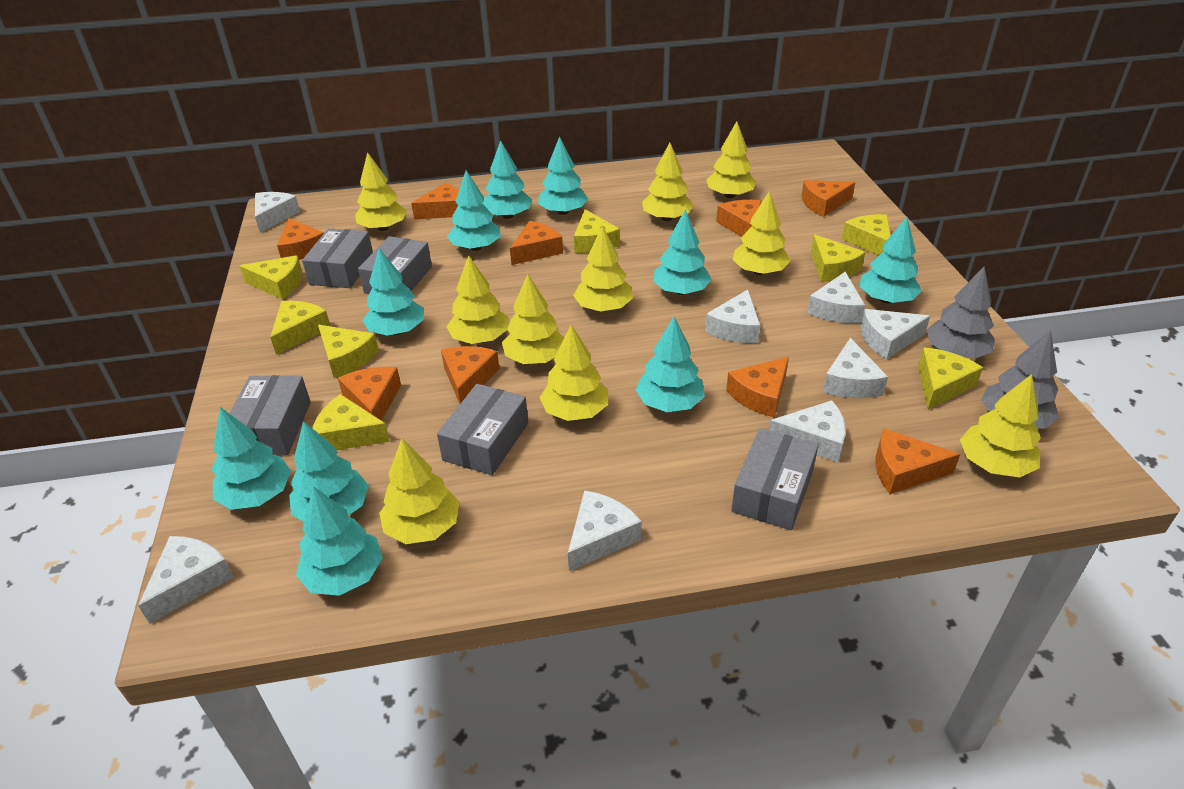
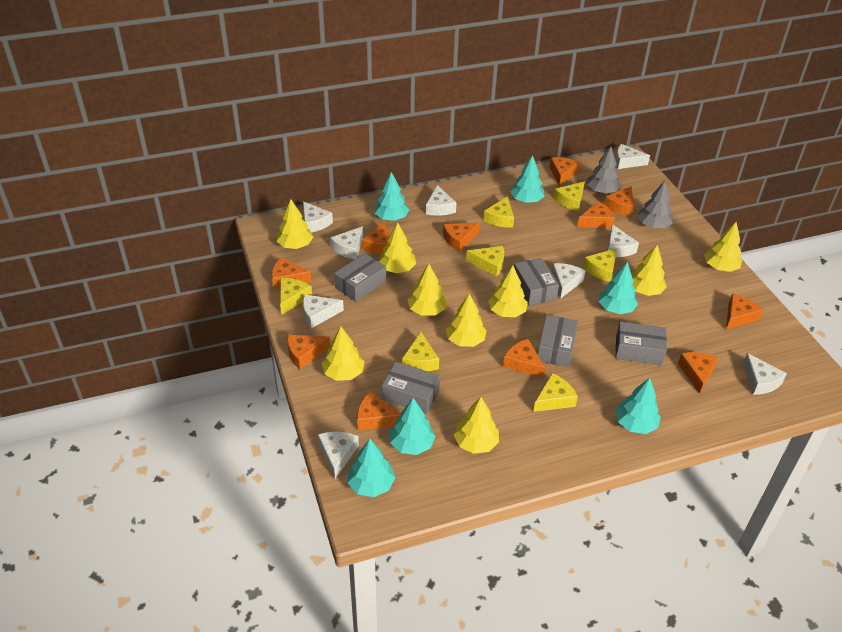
orange cheese: 9 -> 11
turquoise tree: 10 -> 6
white cheese: 8 -> 9
yellow cheese: 8 -> 7
yellow tree: 10 -> 9

